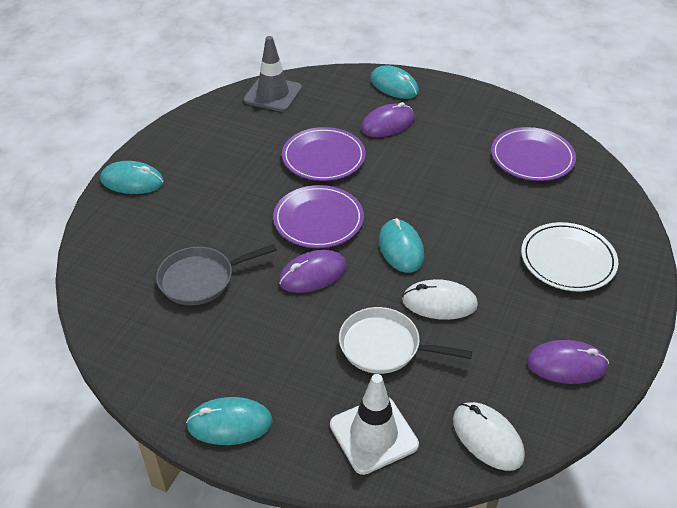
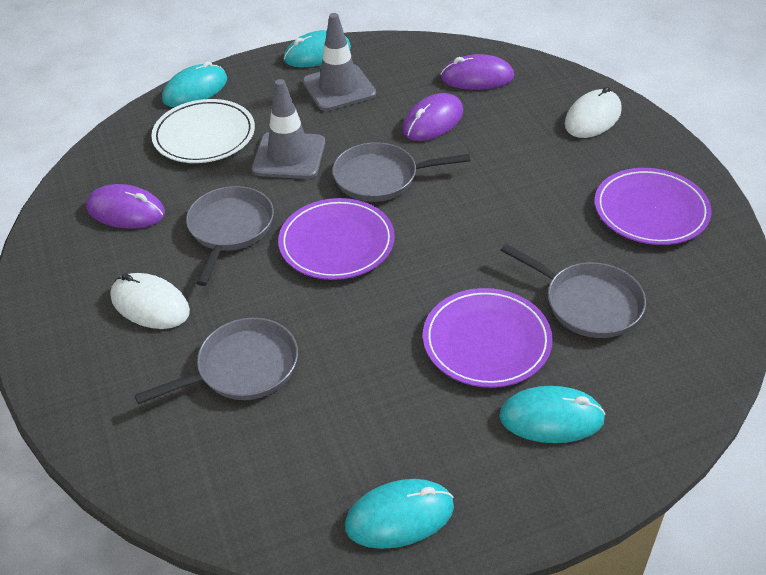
grey pan: 1 -> 4
grey traffic cone: 1 -> 2
white pan: 1 -> 0
white traffic cone: 1 -> 0

